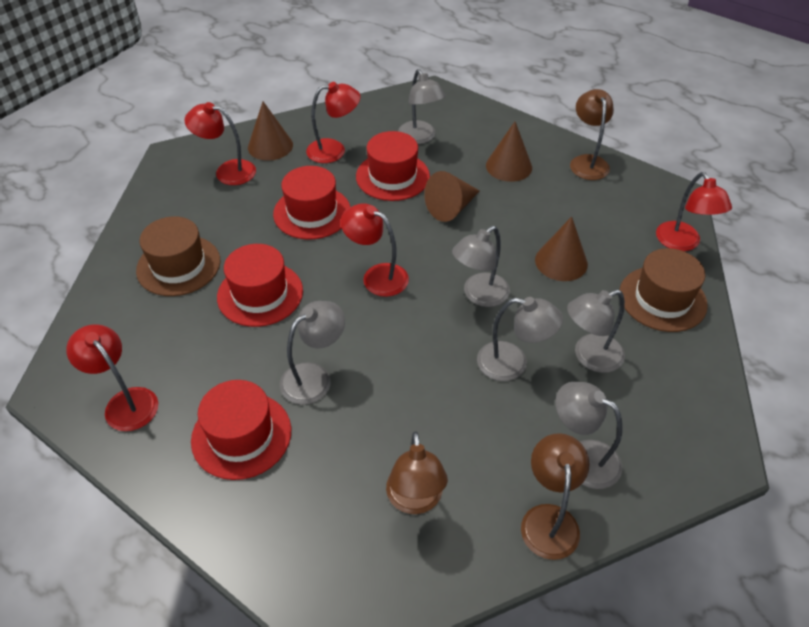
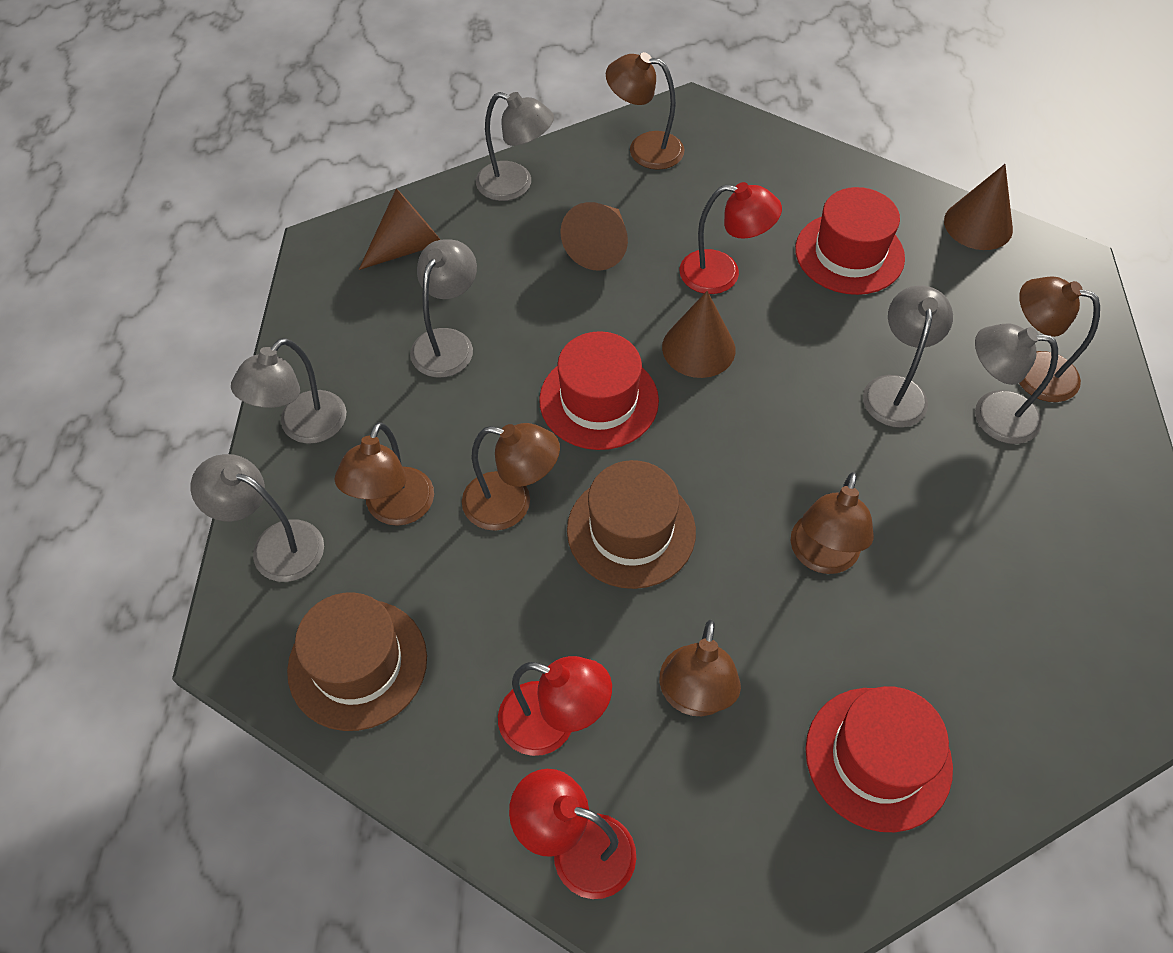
brown lamp: 3 -> 6
red hat: 4 -> 3
red lamp: 5 -> 3

